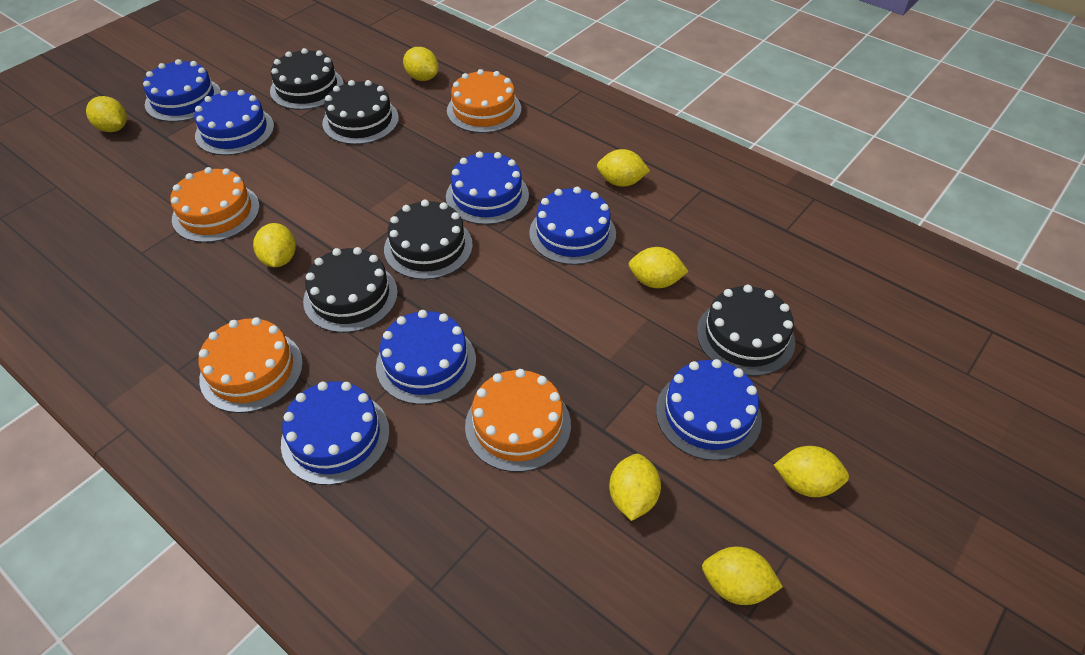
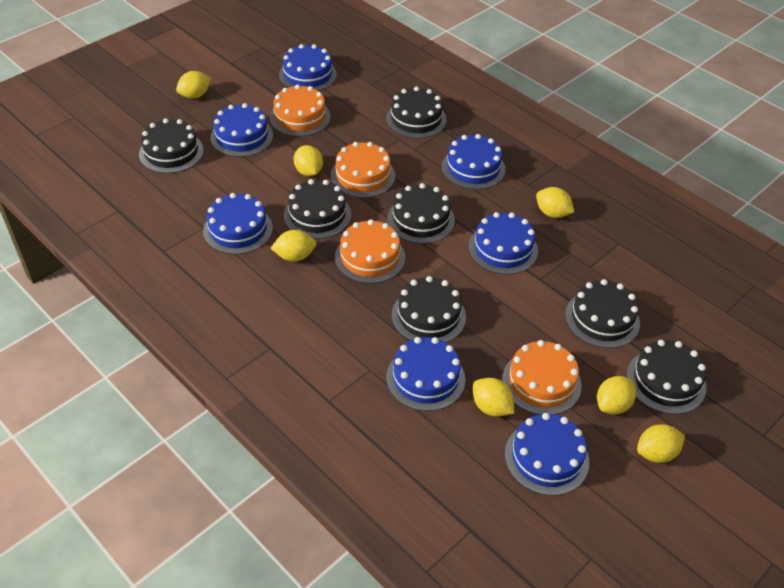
black cake: 5 -> 7
yellow lemon: 8 -> 7

